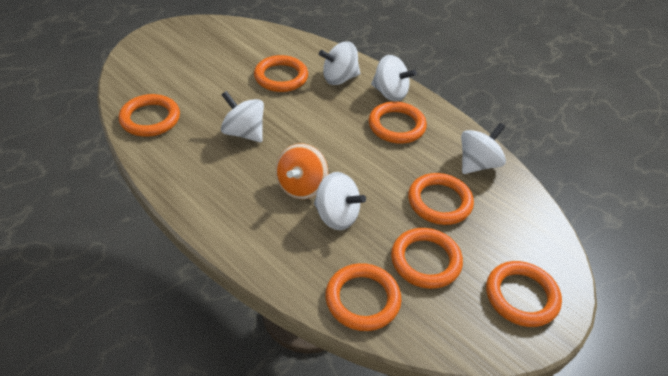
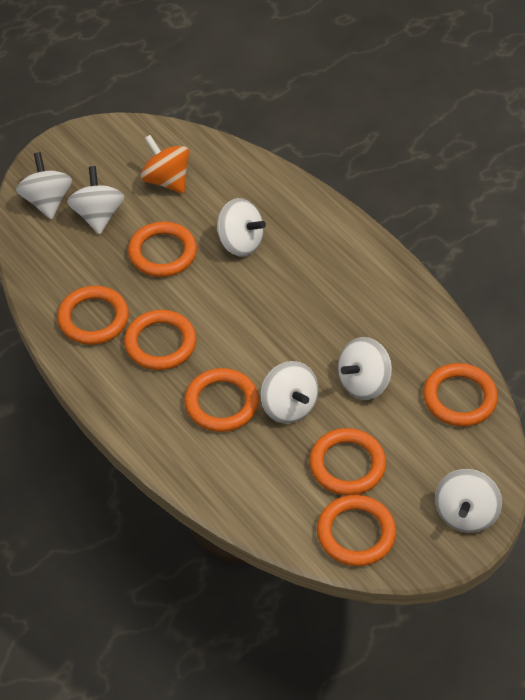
white spinning top: 5 -> 6

